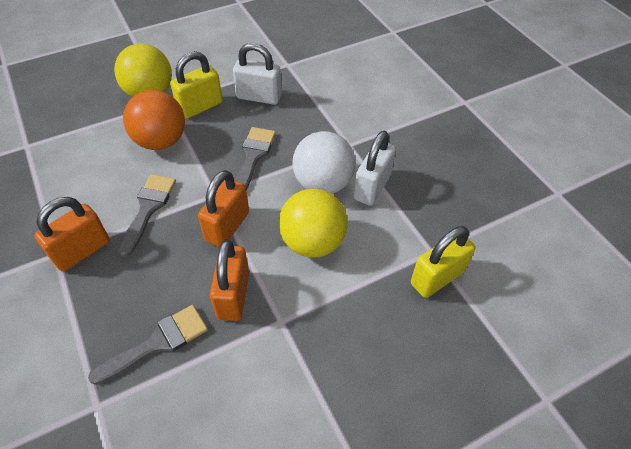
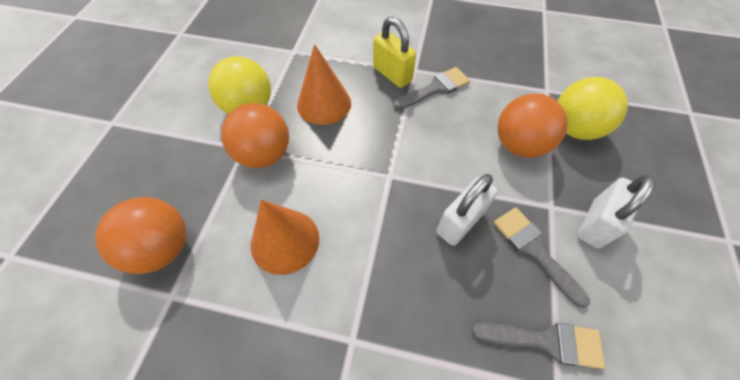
orange ball: 1 -> 3
orange cone: 0 -> 2
orange padlock: 3 -> 0
white ball: 1 -> 0
yellow padlock: 2 -> 1

